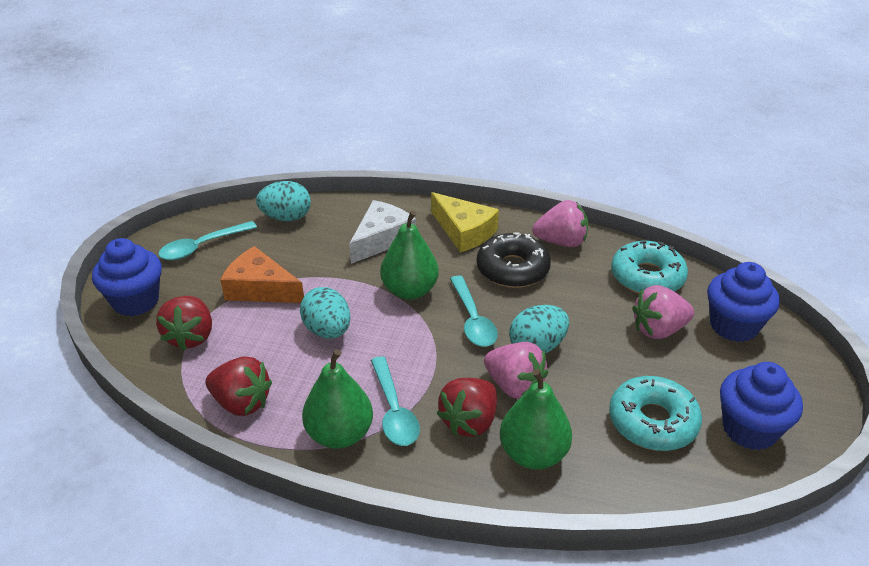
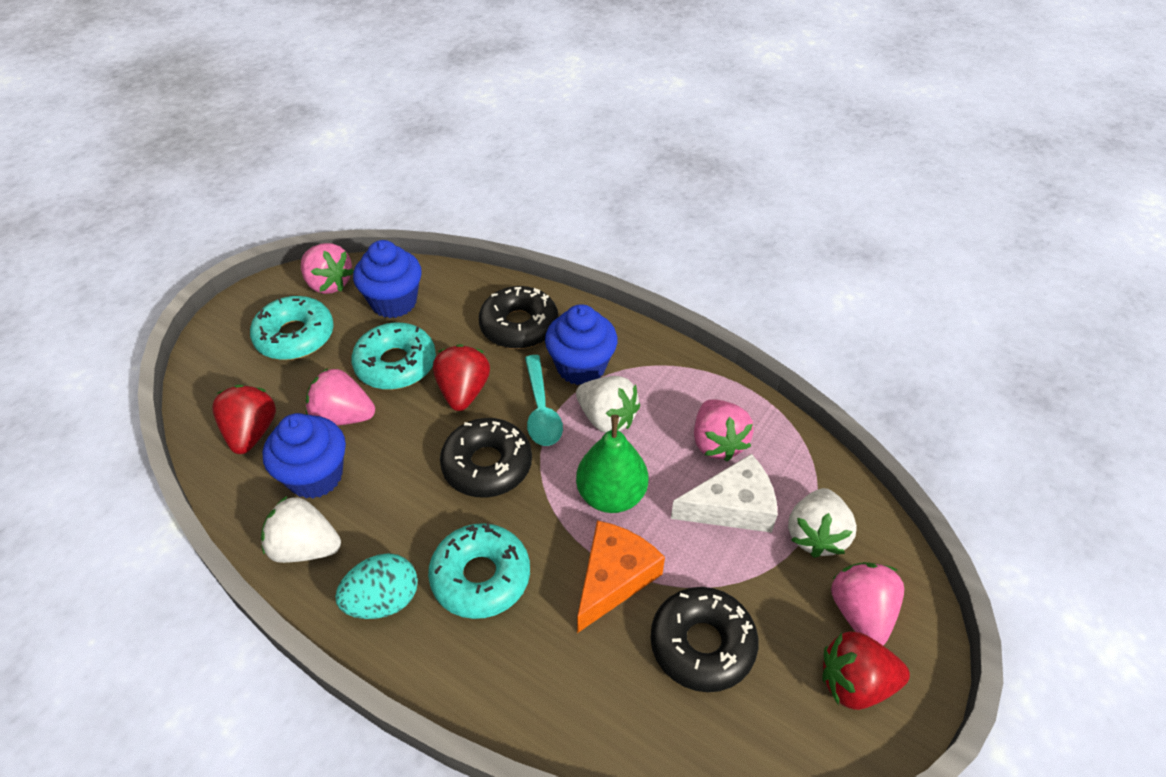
black donut: 1 -> 3
green pear: 3 -> 1
pink strawberry: 3 -> 4
turquoise donut: 2 -> 3
turquoise egg: 3 -> 1
turquoise spoon: 3 -> 1
white strawberry: 0 -> 3
yellow cheese: 1 -> 0

